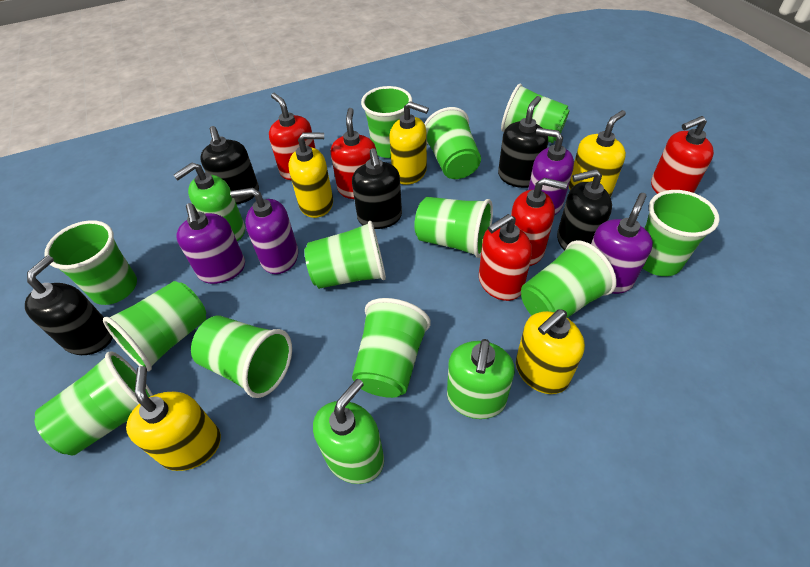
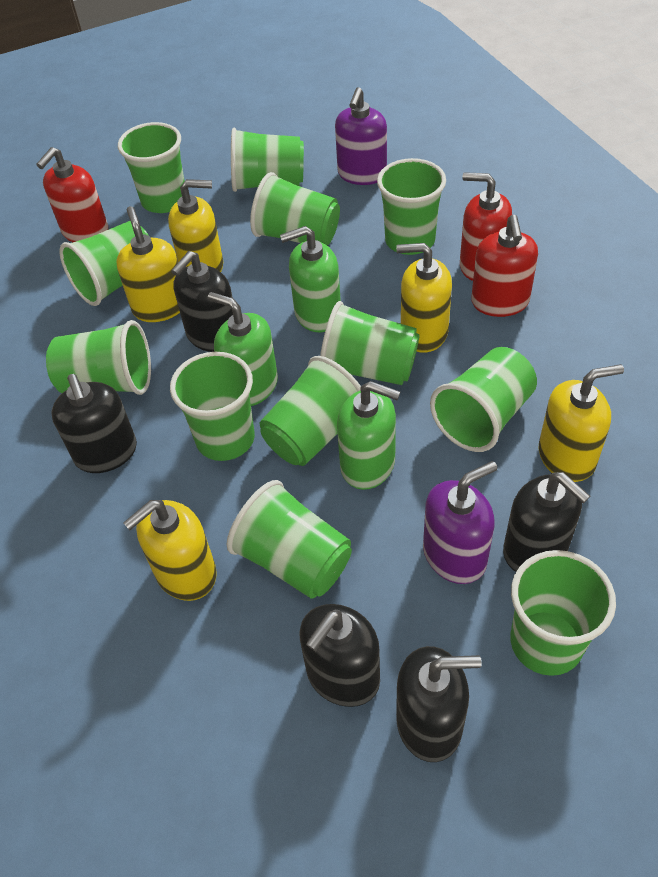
purple soap dispenser: 4 -> 2
red soap dispenser: 5 -> 3

